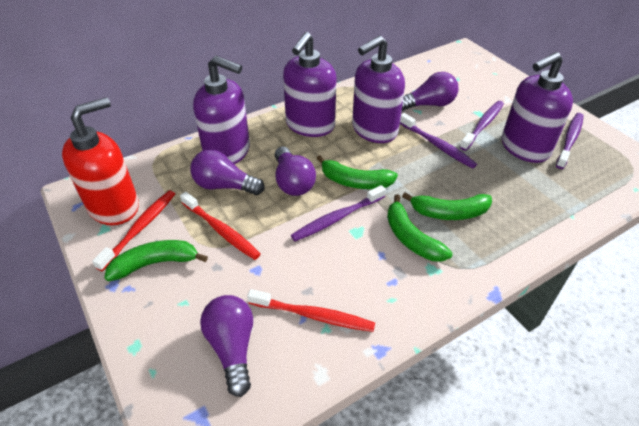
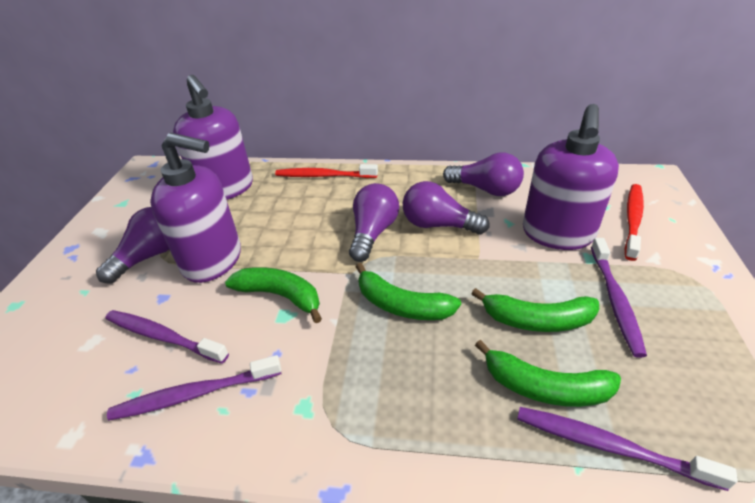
purple soap dispenser: 4 -> 3
red soap dispenser: 1 -> 0
red toothbrush: 3 -> 2

